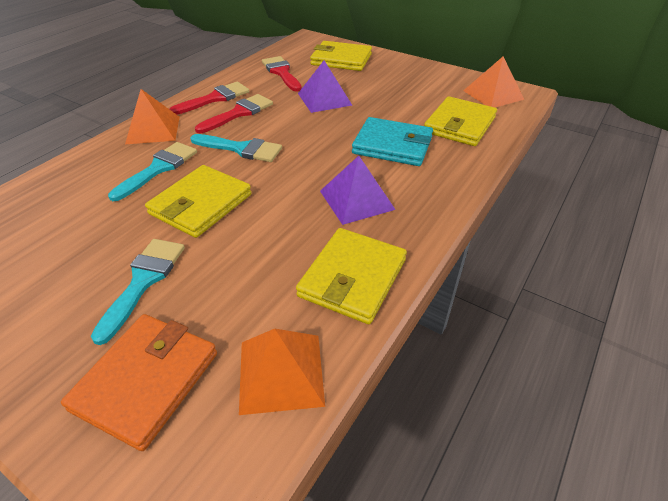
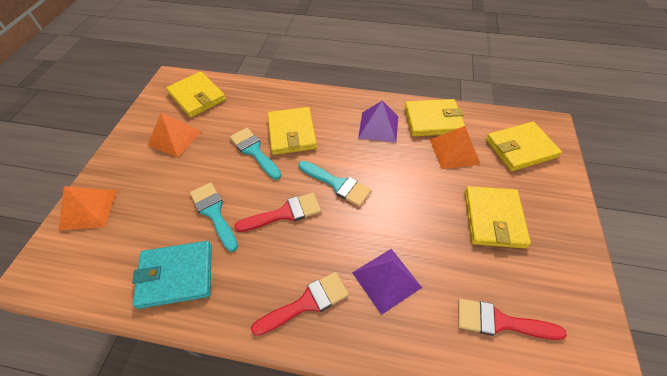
orange wallet: 1 -> 0
yellow wallet: 4 -> 5

